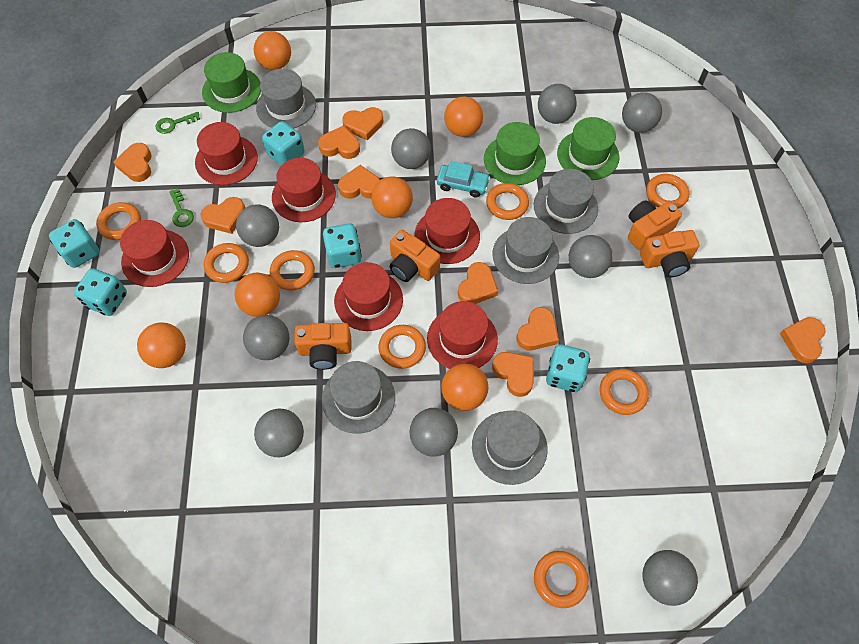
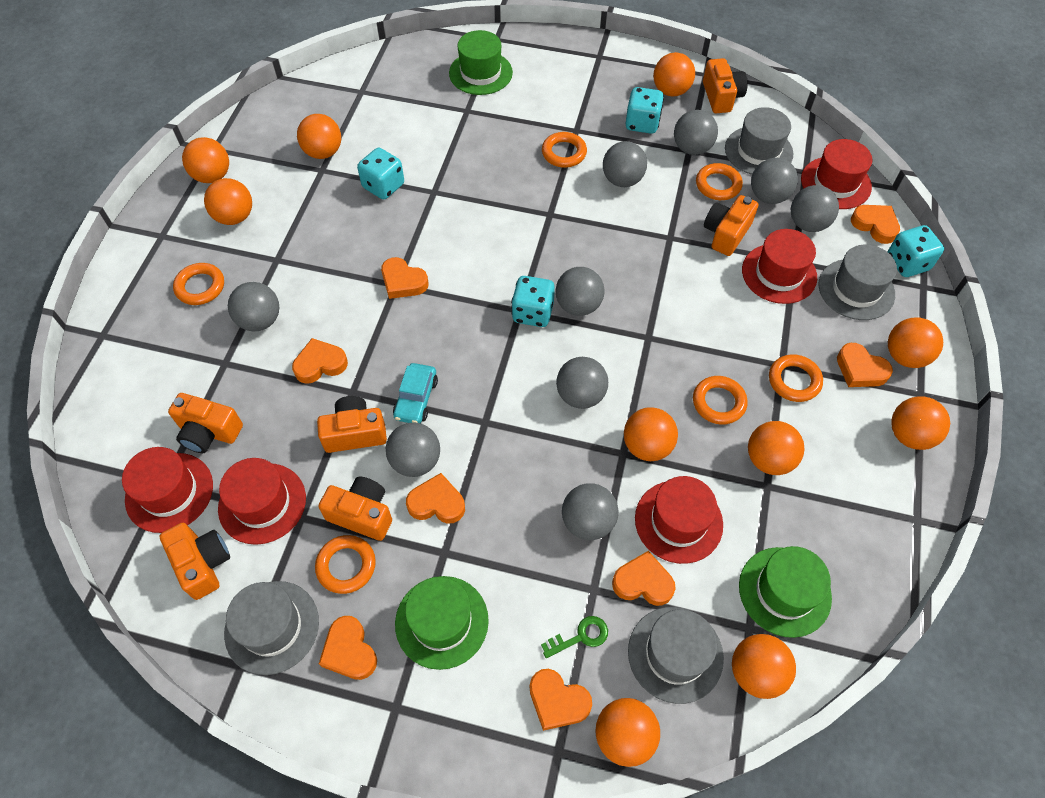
green key: 2 -> 1
grey hat: 5 -> 4
orange ball: 6 -> 10
orange camera: 4 -> 6
orange heart: 9 -> 8
orange ring: 8 -> 6
red hat: 6 -> 5
turquoise dice: 5 -> 4

